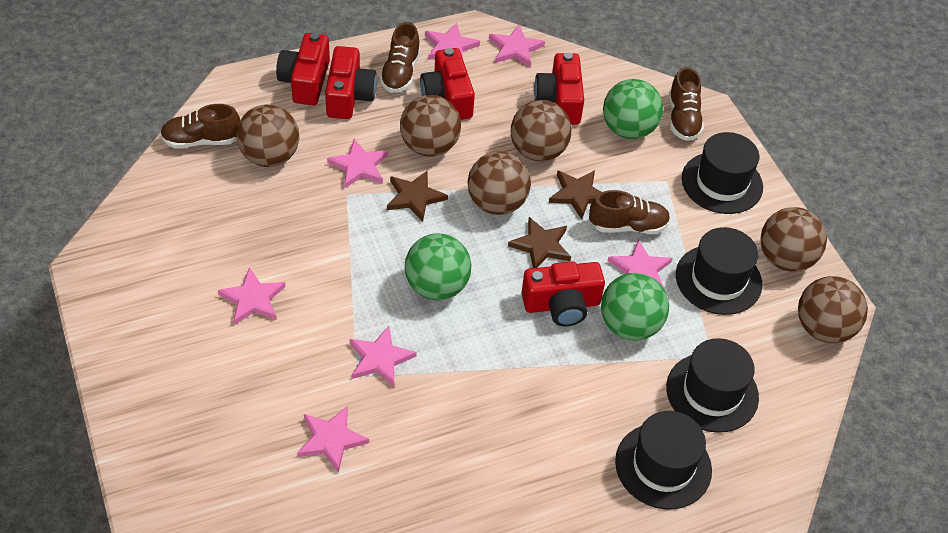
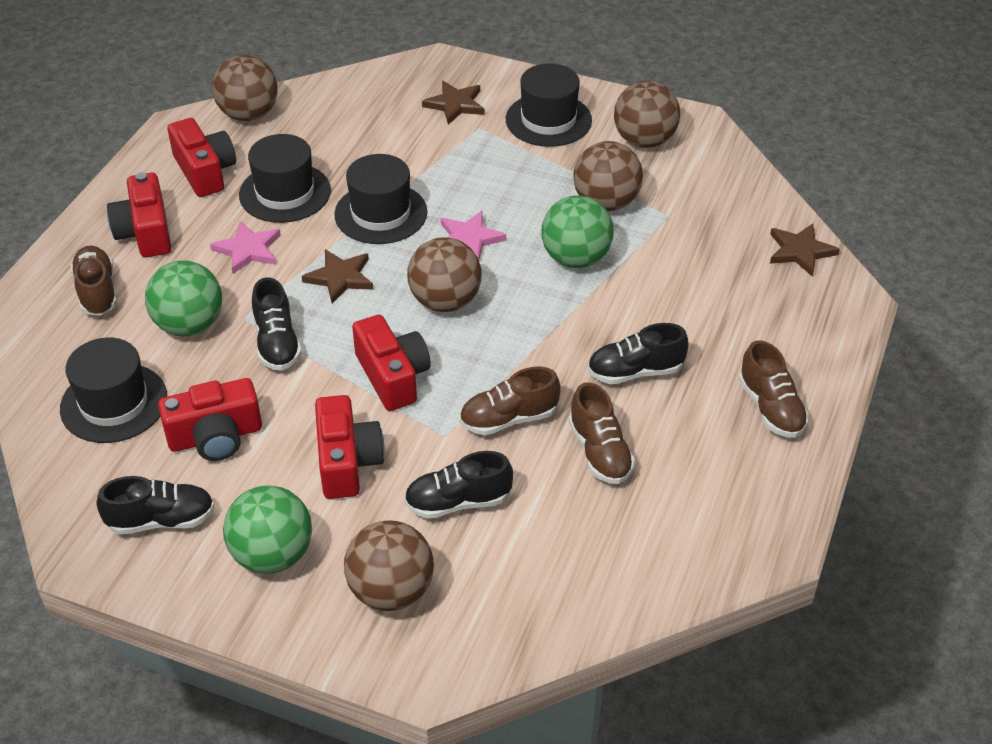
black shoe: 0 -> 4
brown ball: 6 -> 5
pink star: 7 -> 2

